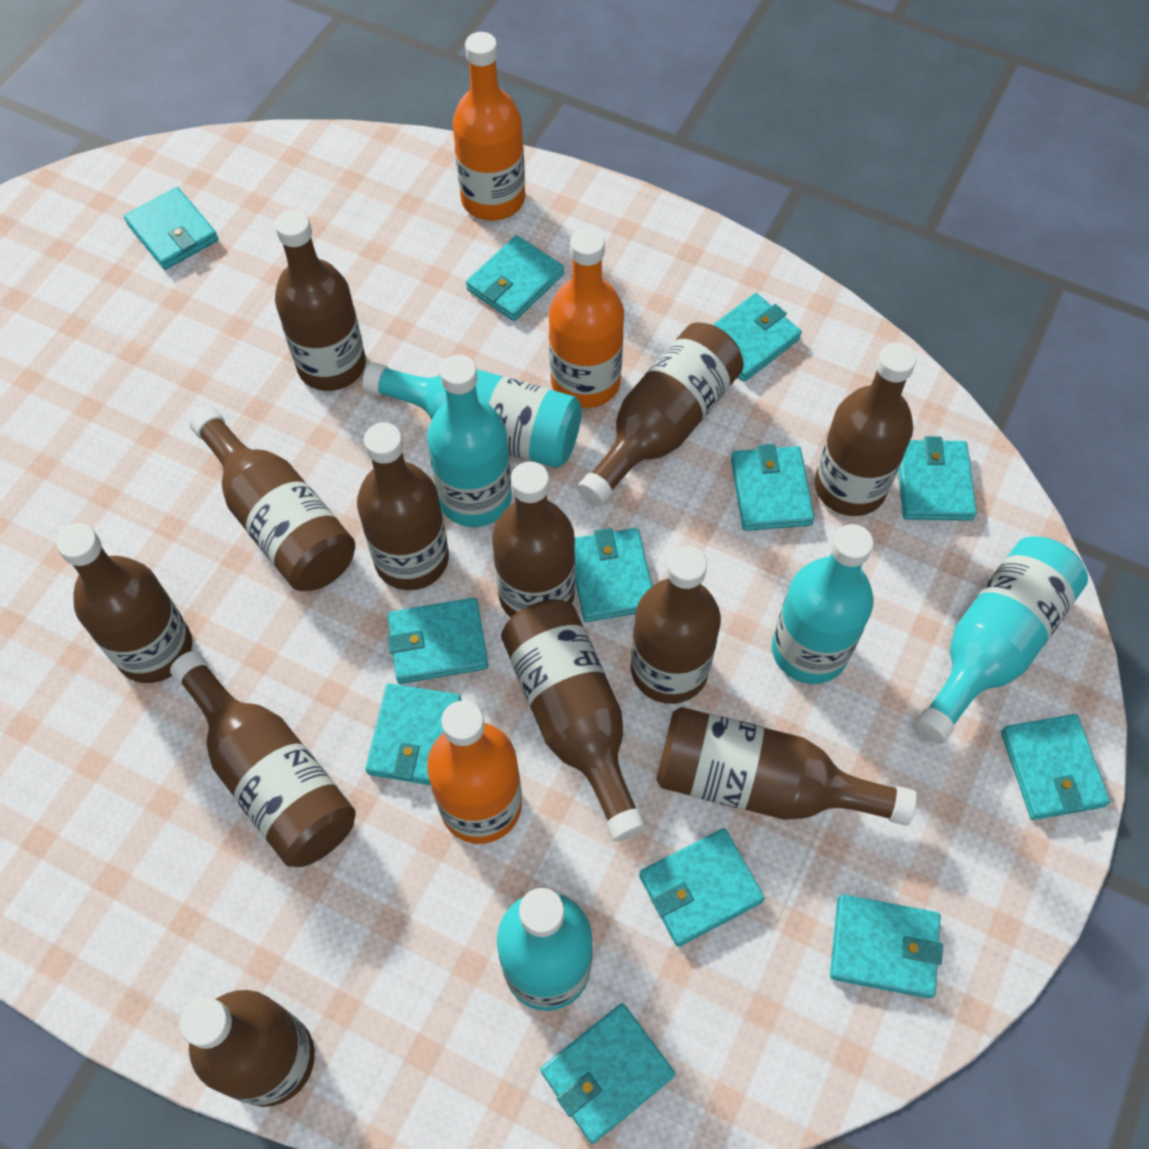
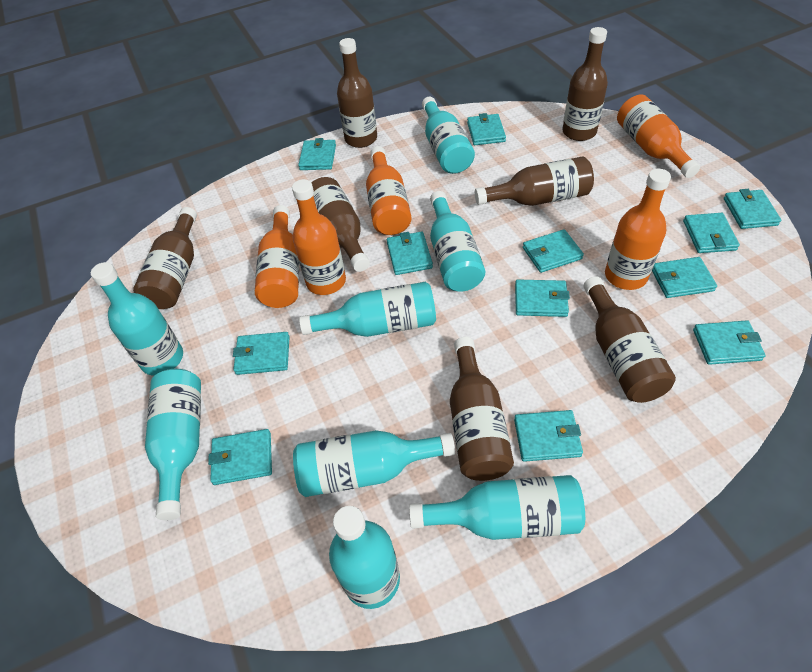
brown bottle: 12 -> 7
orange bottle: 3 -> 5
turquoise bottle: 5 -> 8

